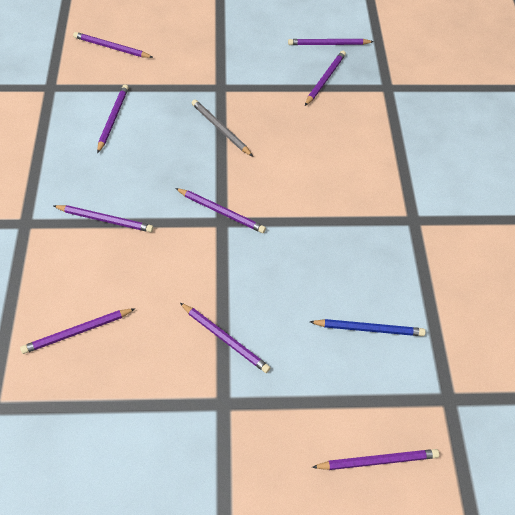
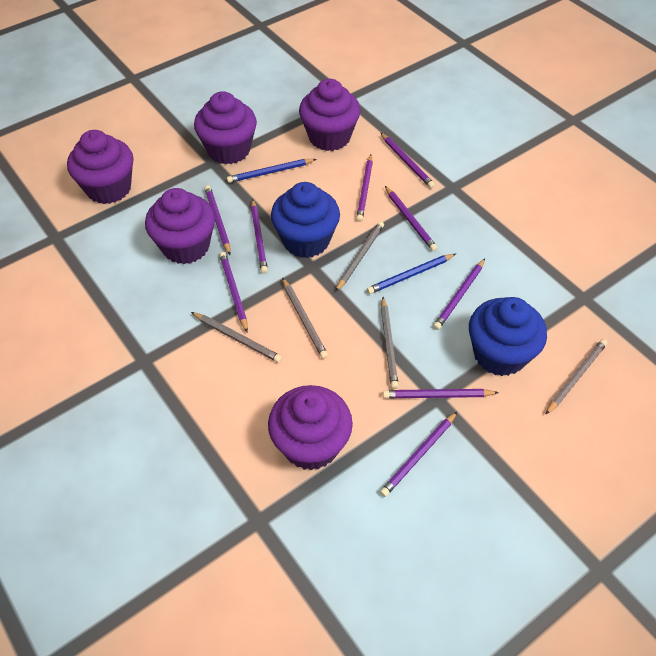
blue cupcake: 0 -> 2
blue pencil: 1 -> 2
grey pencil: 1 -> 5
purple cupcake: 0 -> 5

